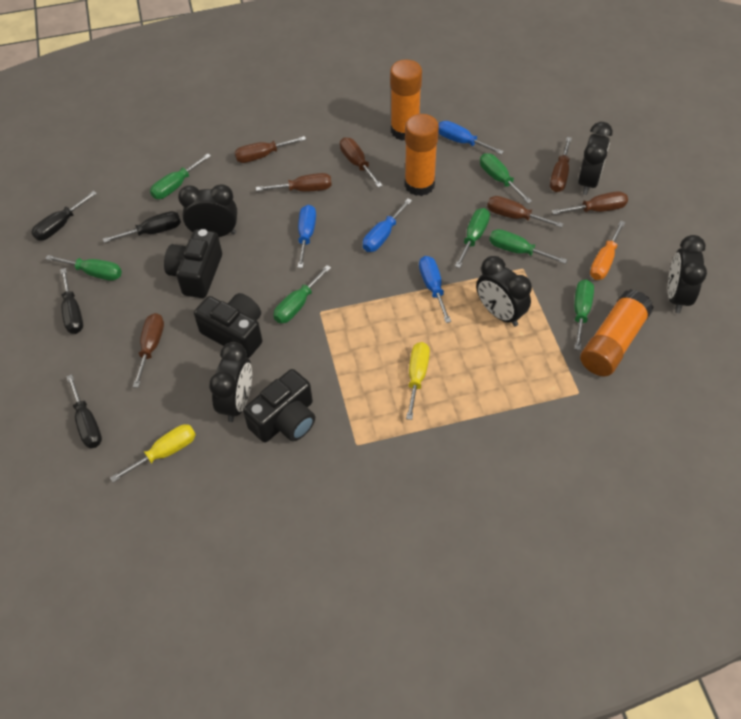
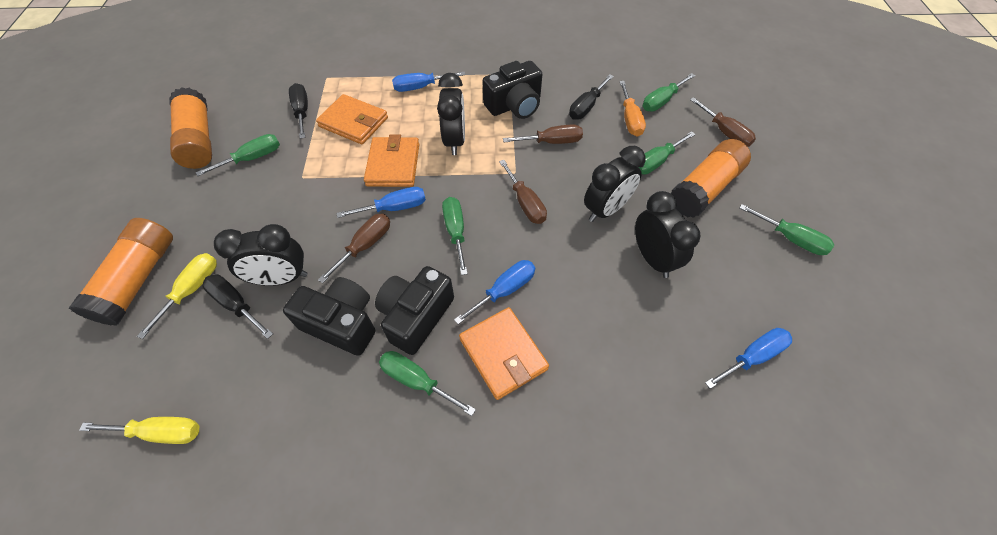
black clock: 5 -> 4
black screwdriver: 4 -> 3
brown screwdriver: 7 -> 4
green screwdriver: 7 -> 6
orange wallet: 0 -> 3

